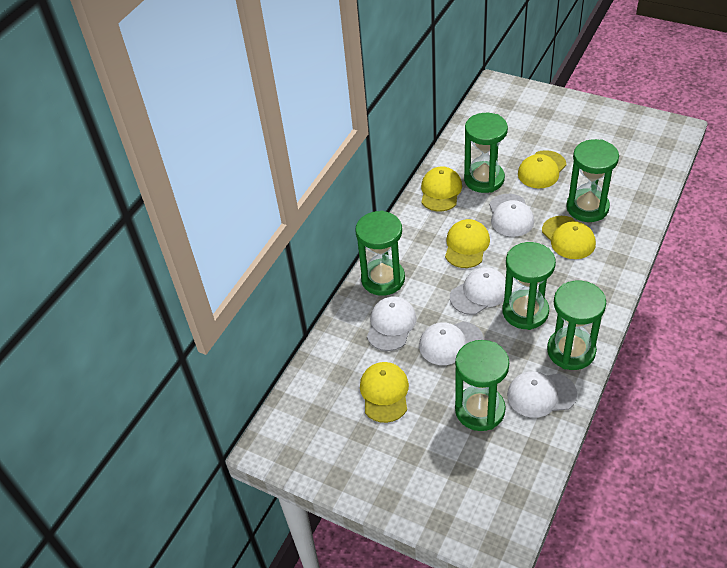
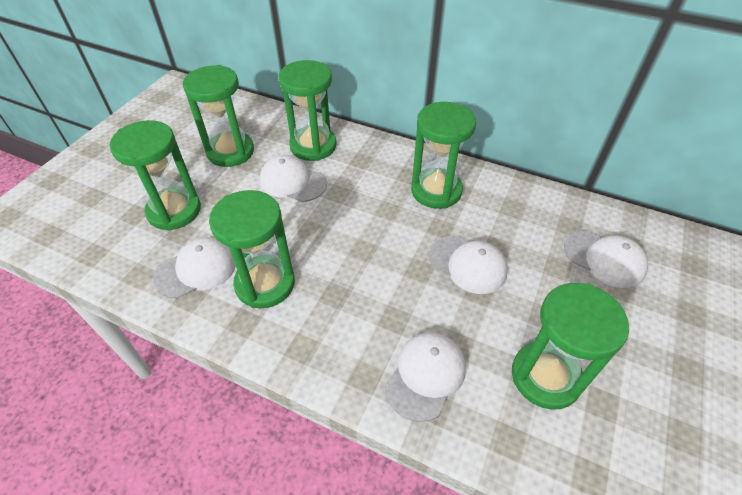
yellow cap: 5 -> 0

